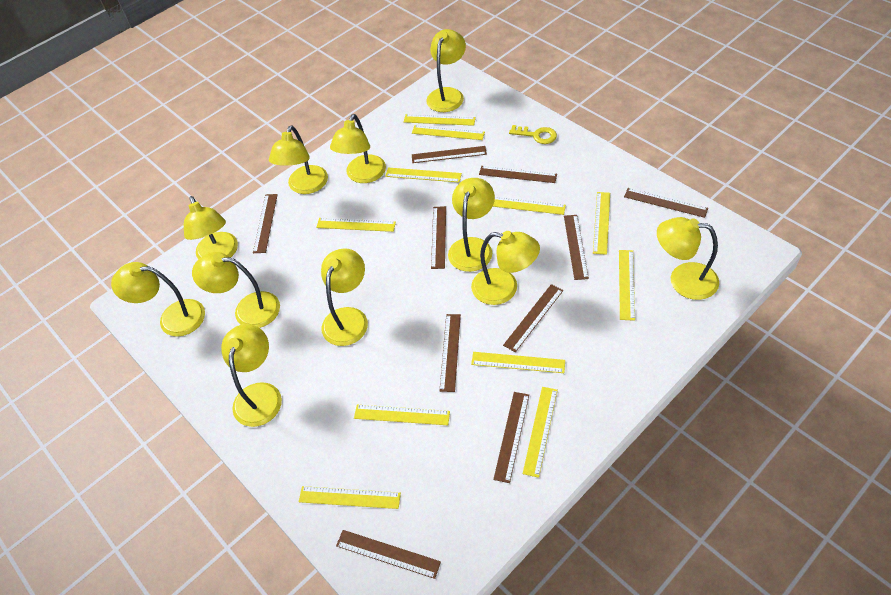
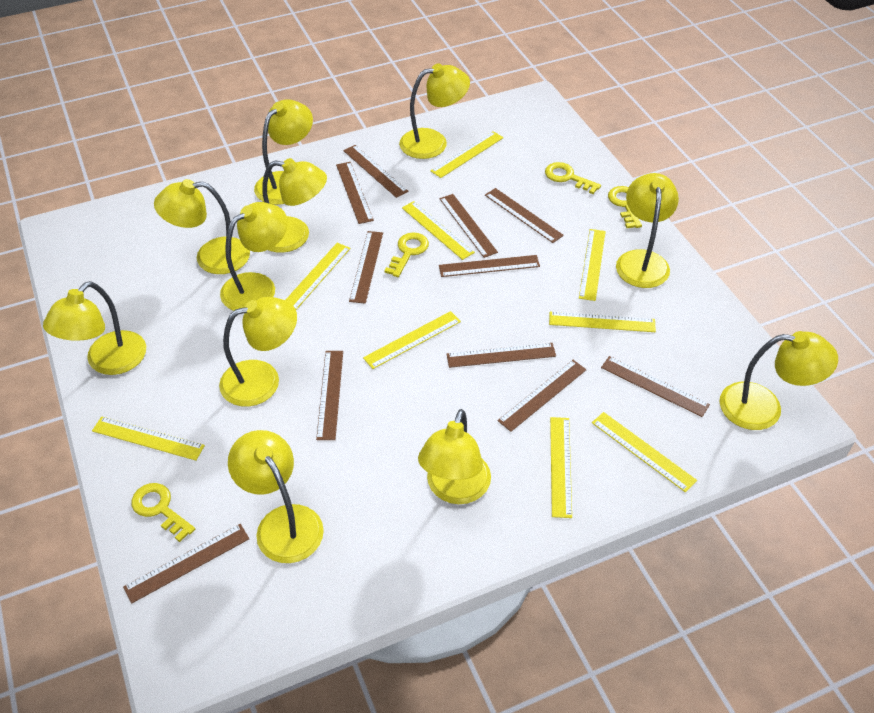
brown ruler: 10 -> 11
yellow key: 1 -> 4
yellow ruler: 11 -> 9

